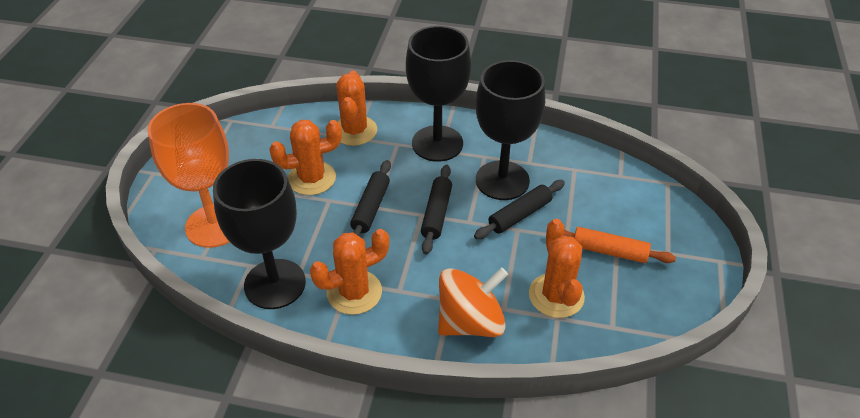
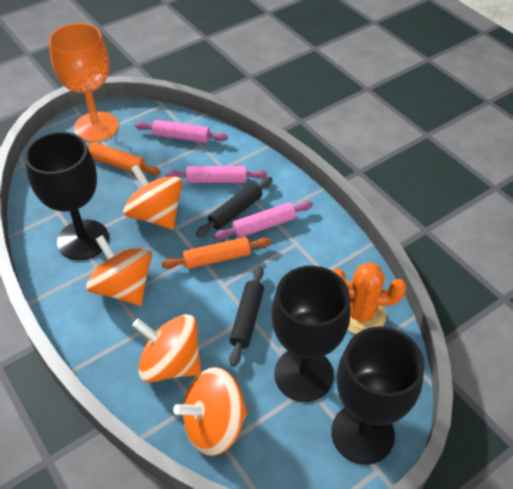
black rolling pin: 3 -> 2
orange cactus: 4 -> 1
orange rolling pin: 1 -> 2
orange spinning top: 1 -> 4
pink rolling pin: 0 -> 3

